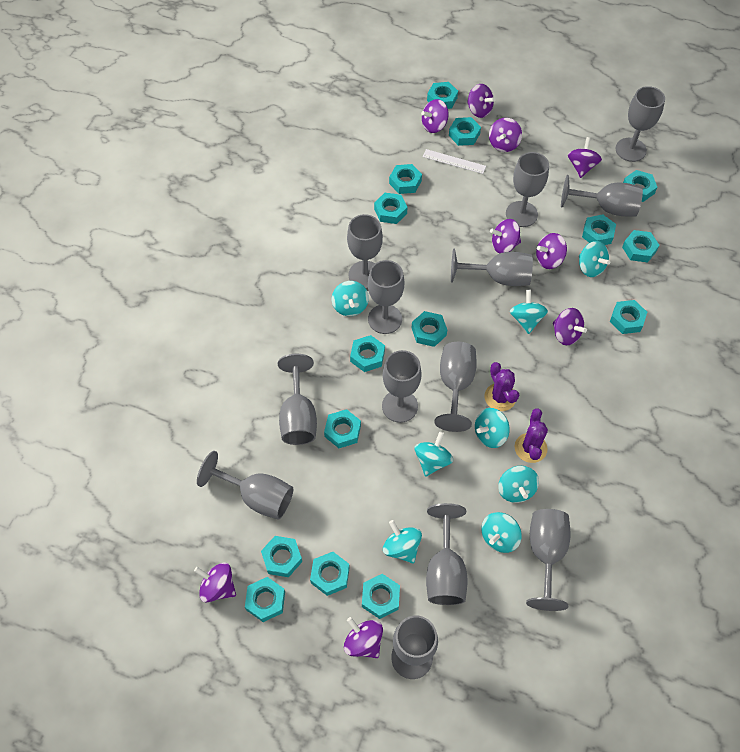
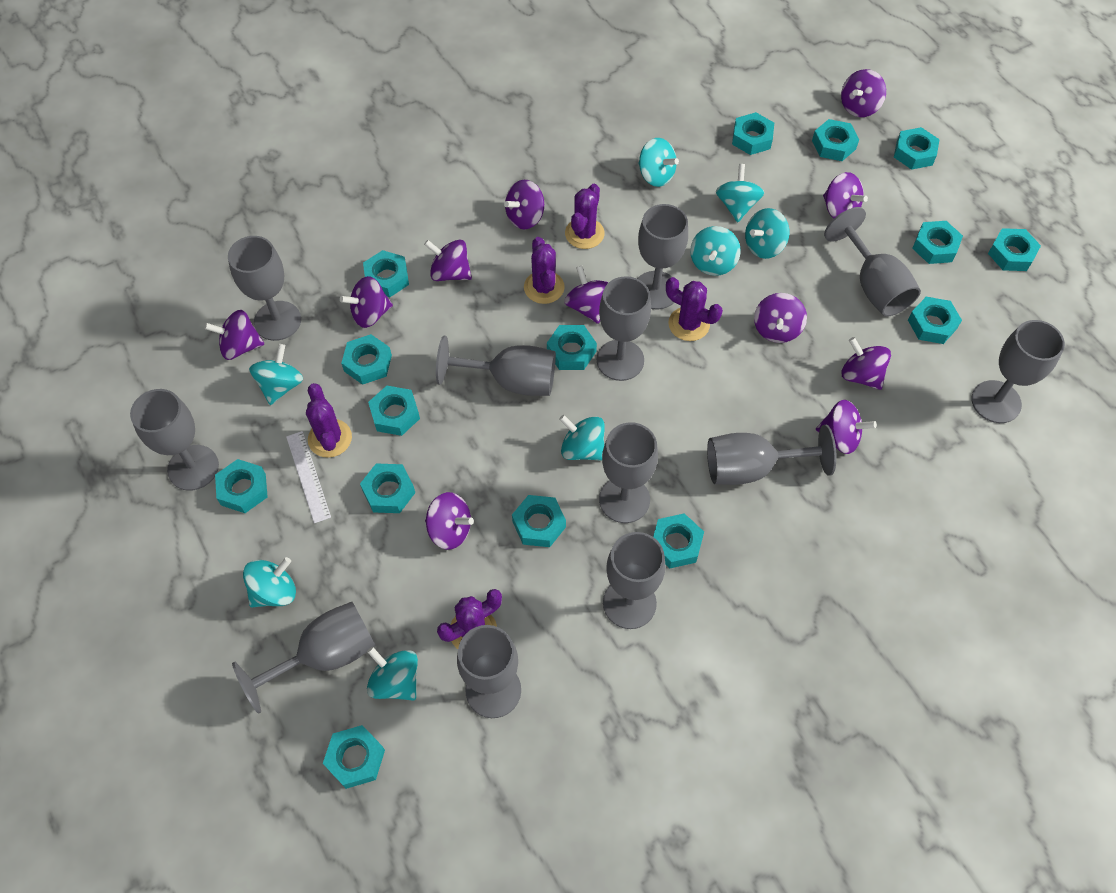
grey goblet: 13 -> 12
purple cactus: 2 -> 5
purple spinning top: 9 -> 11

